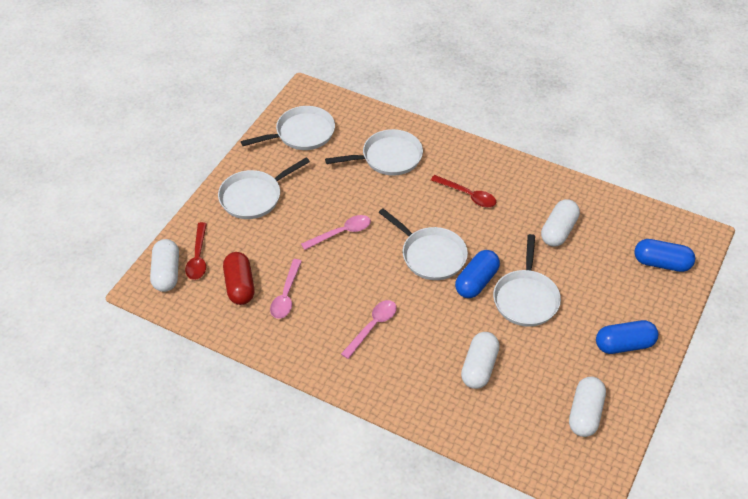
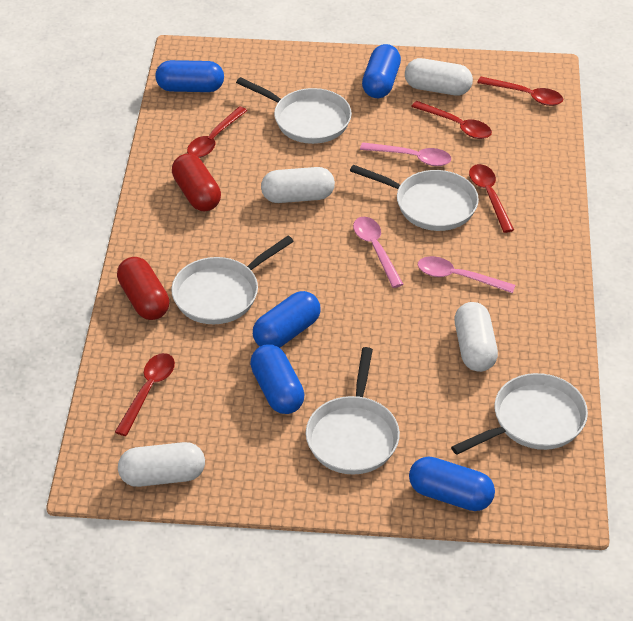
blue capsule: 3 -> 5
red capsule: 1 -> 2
red spoon: 2 -> 5

